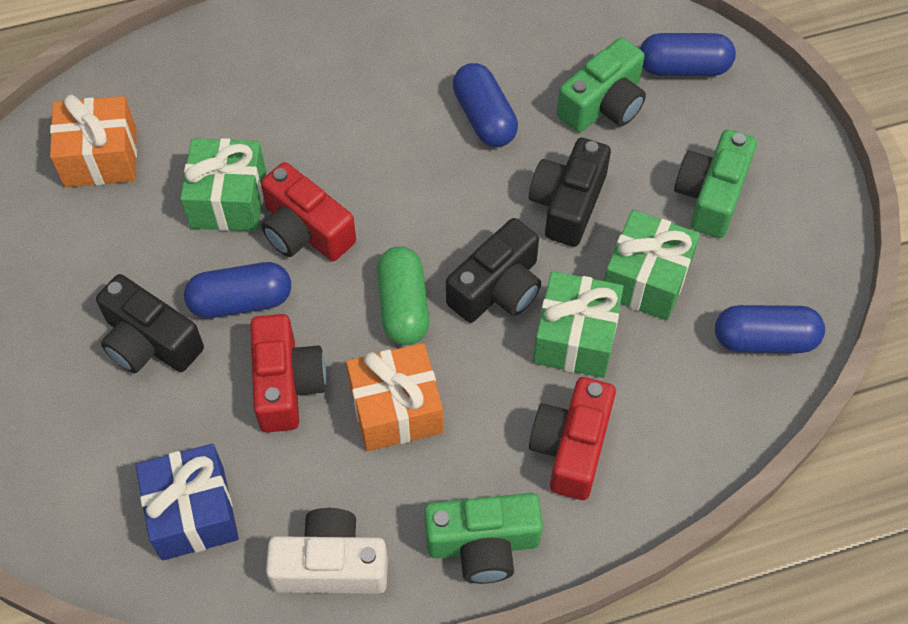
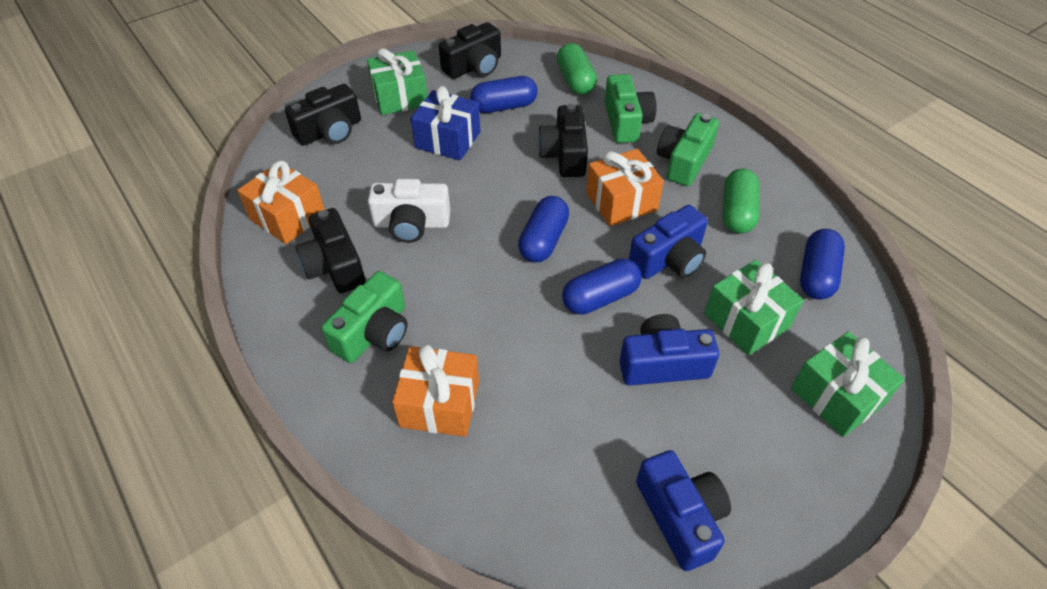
black camera: 3 -> 4
blue camera: 0 -> 3
green capsule: 1 -> 2
orange gift: 2 -> 3
red camera: 3 -> 0

